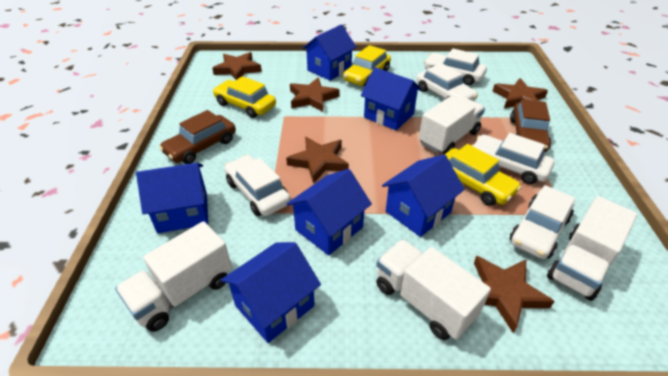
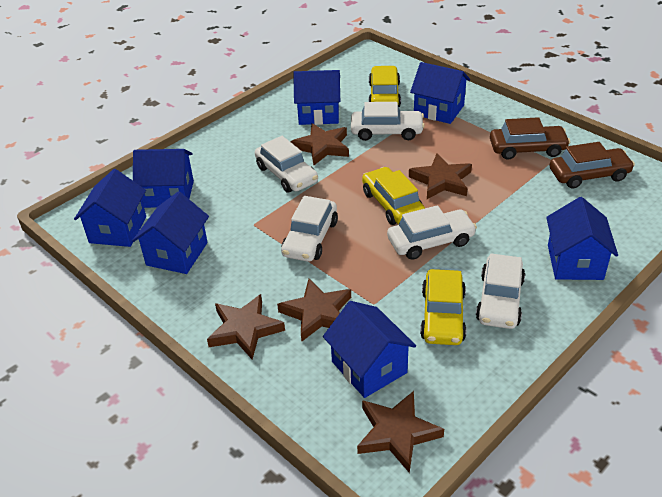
blue house: 6 -> 7
white truck: 4 -> 0

